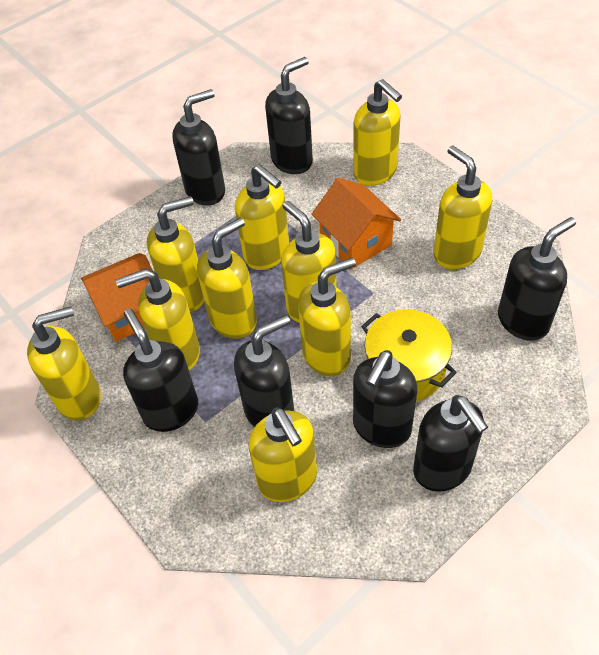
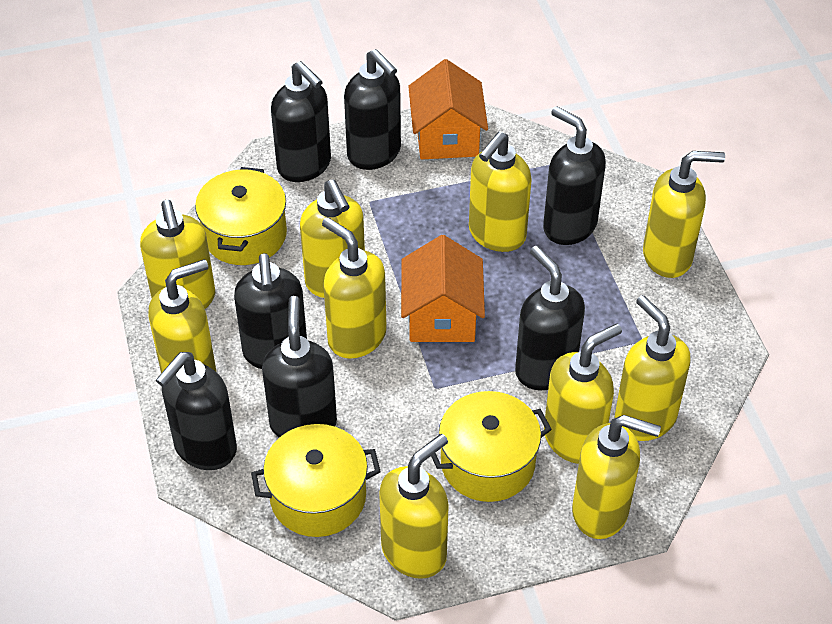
yellow pot: 1 -> 3

